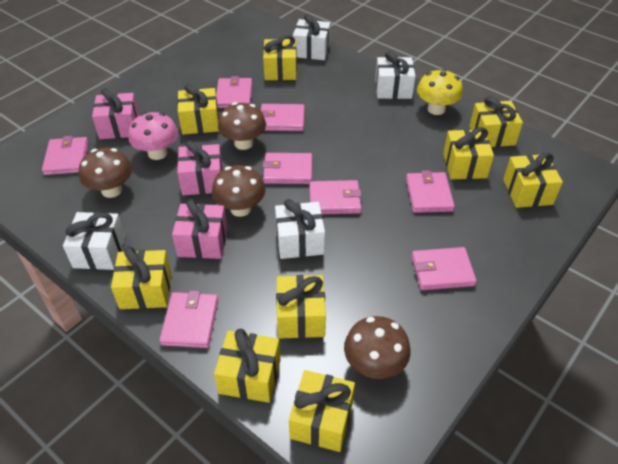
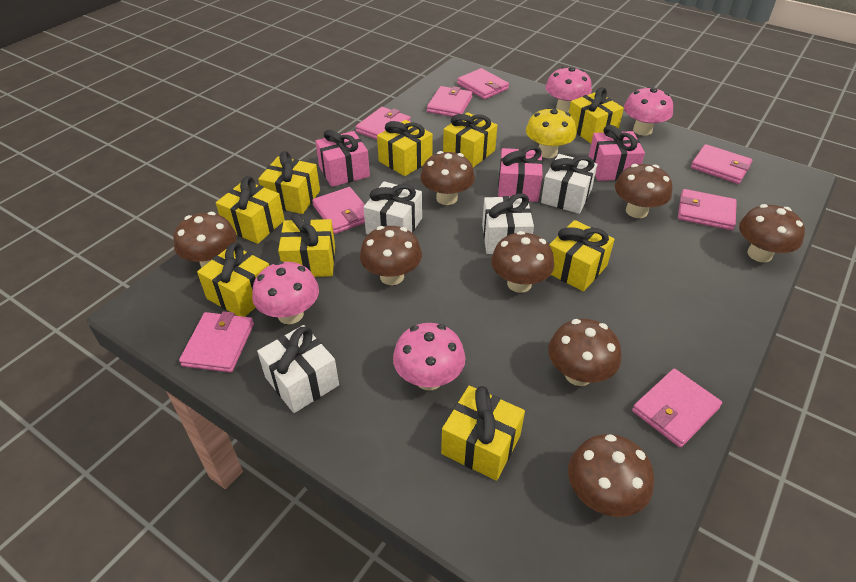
brown mushroom: 4 -> 8
pink mushroom: 1 -> 4

